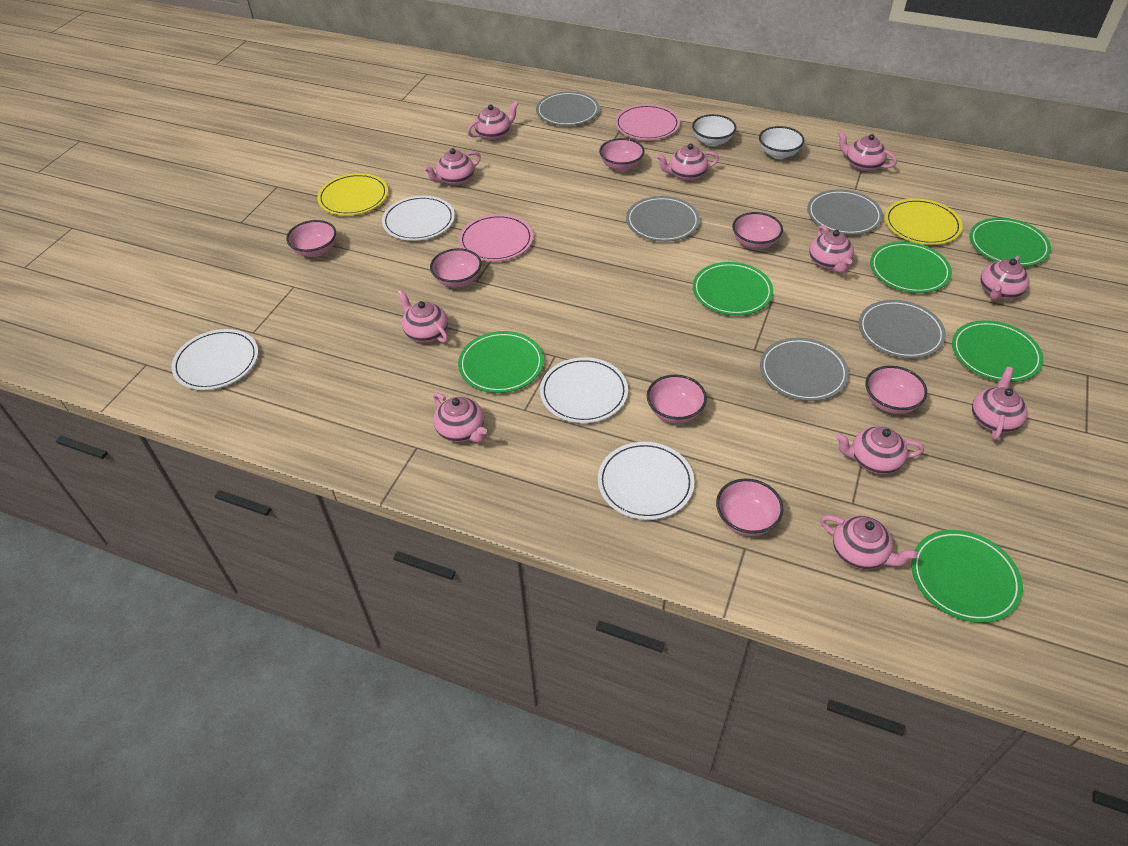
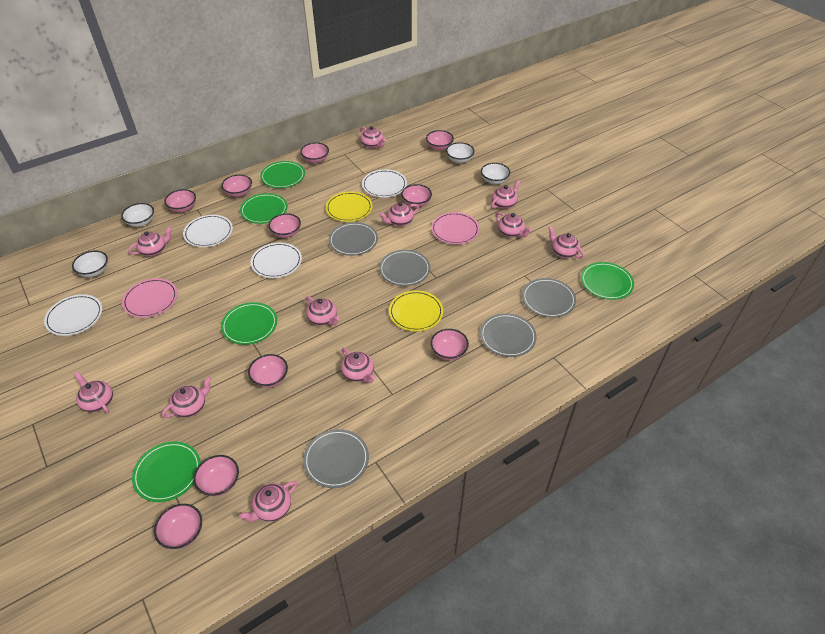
green plate: 6 -> 5
pink bowl: 7 -> 10
white bowl: 2 -> 4

